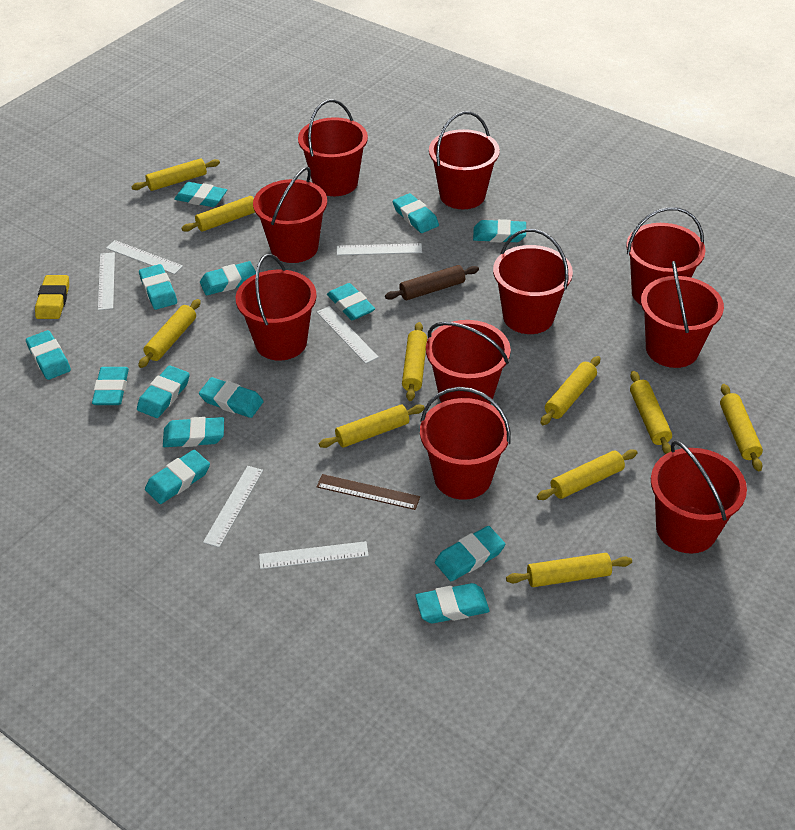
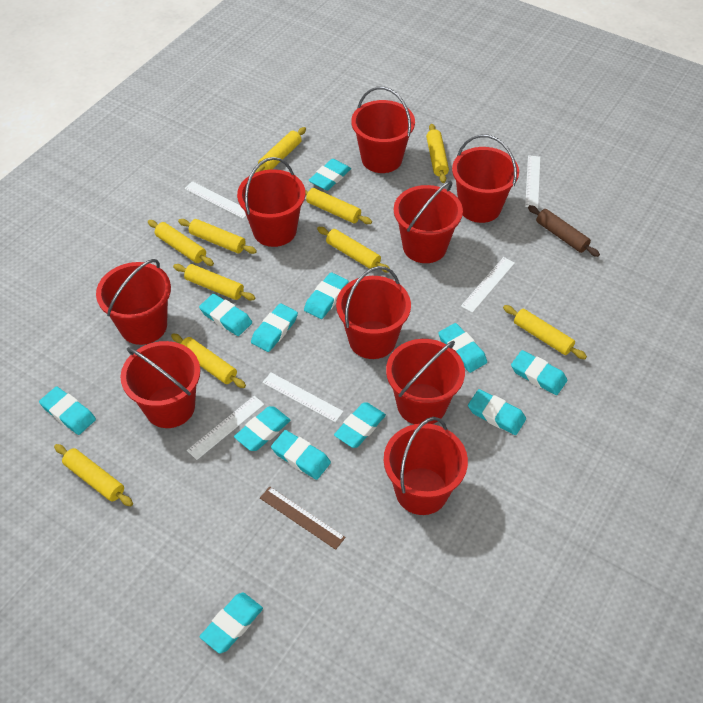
red bucket: 10 -> 9
turquoise eraser: 14 -> 12
white ruler: 6 -> 5
yellow eraser: 1 -> 0

